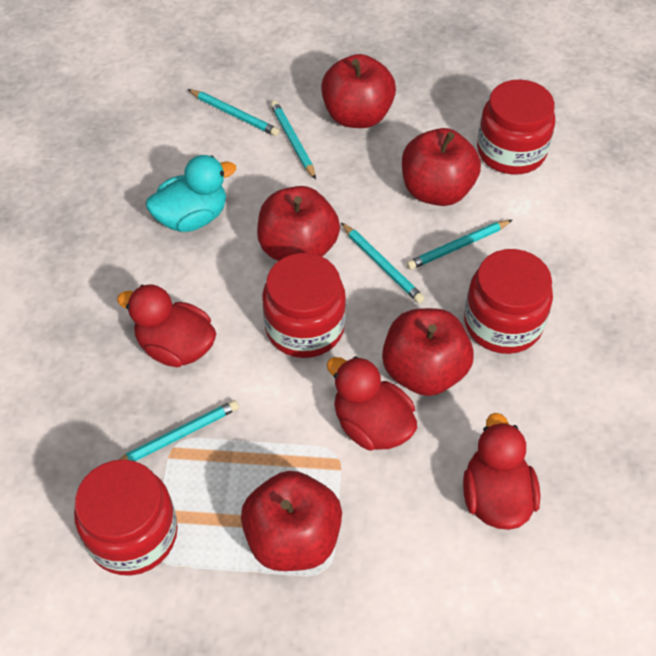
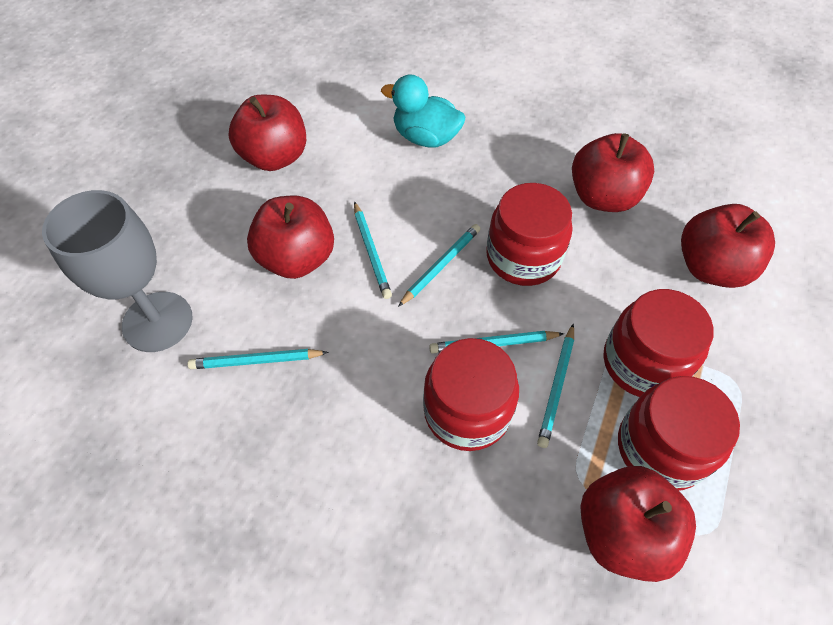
grey goblet: 0 -> 1
red duck: 3 -> 0

